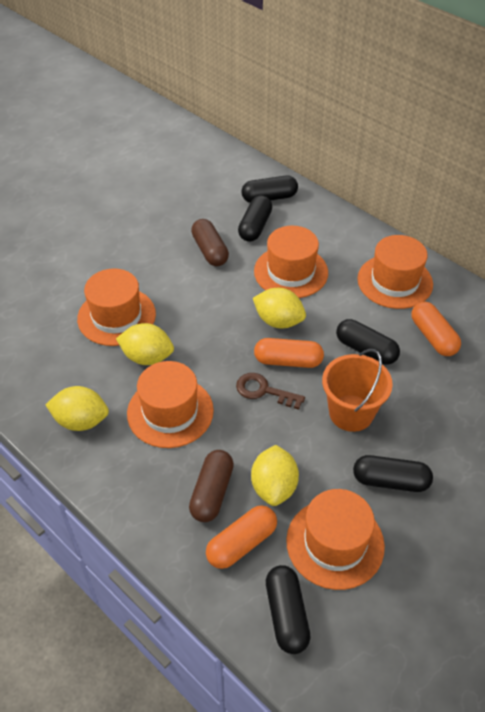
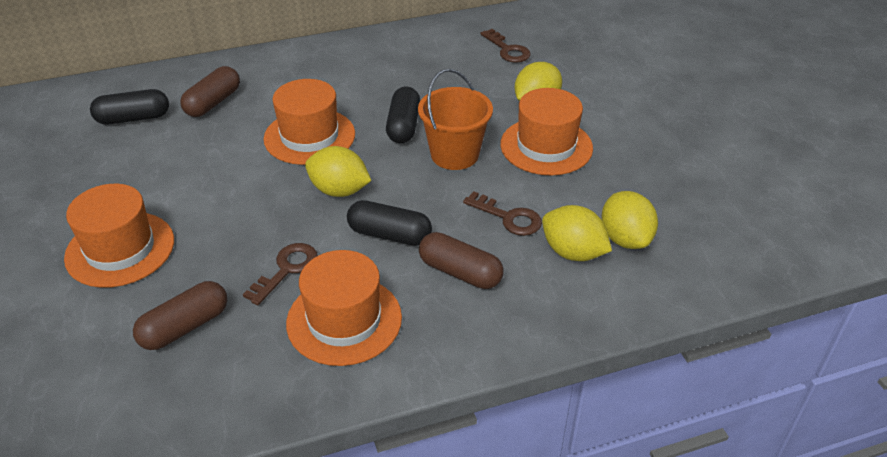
black capsule: 5 -> 3
brown capsule: 2 -> 3
brown key: 1 -> 3
orange capsule: 3 -> 0
orange hat: 5 -> 4

